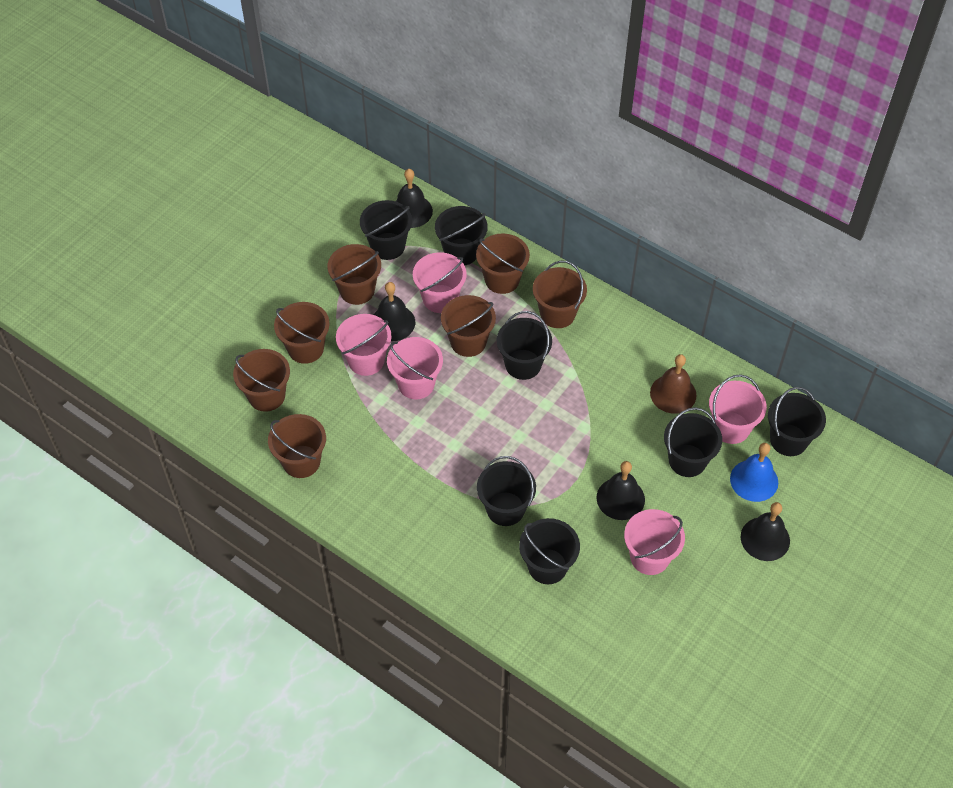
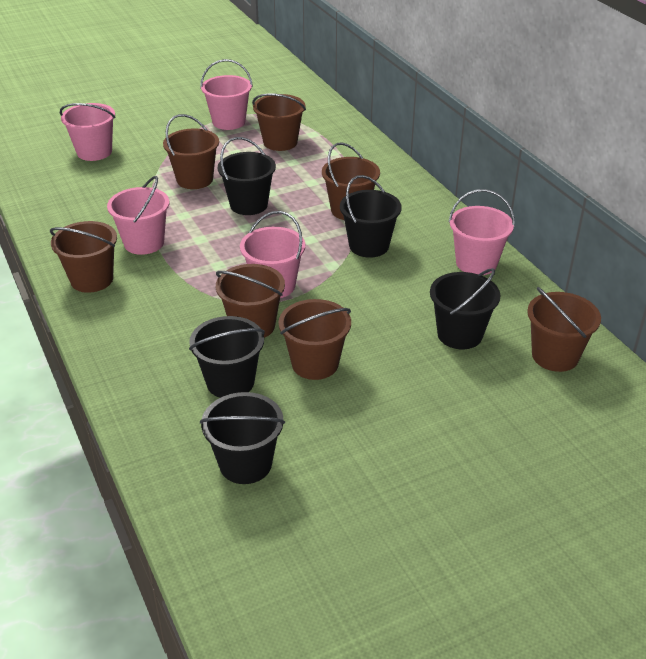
black bell: 4 -> 0
black bucket: 7 -> 5
blue bell: 1 -> 0
brown bell: 1 -> 0

